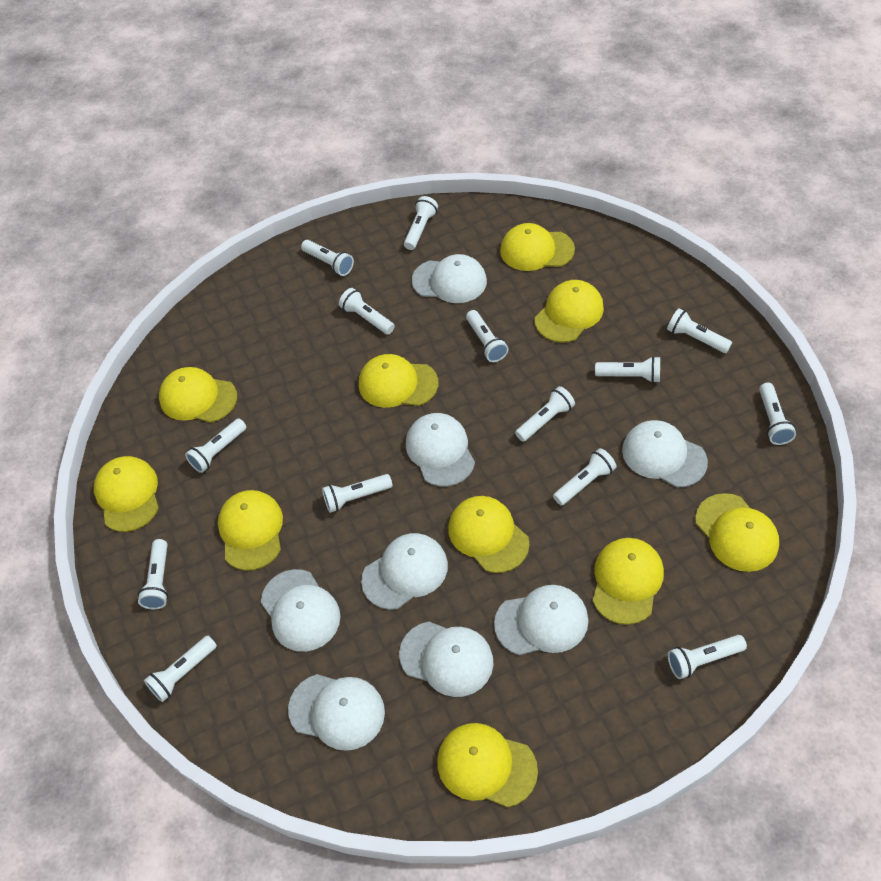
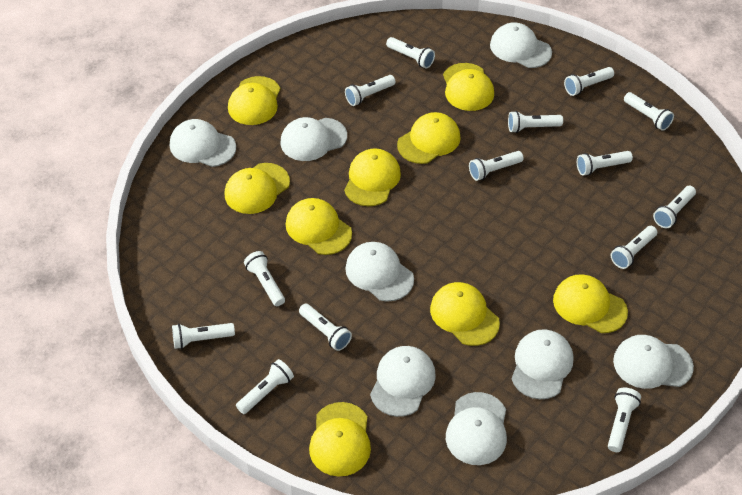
yellow cap: 10 -> 9

